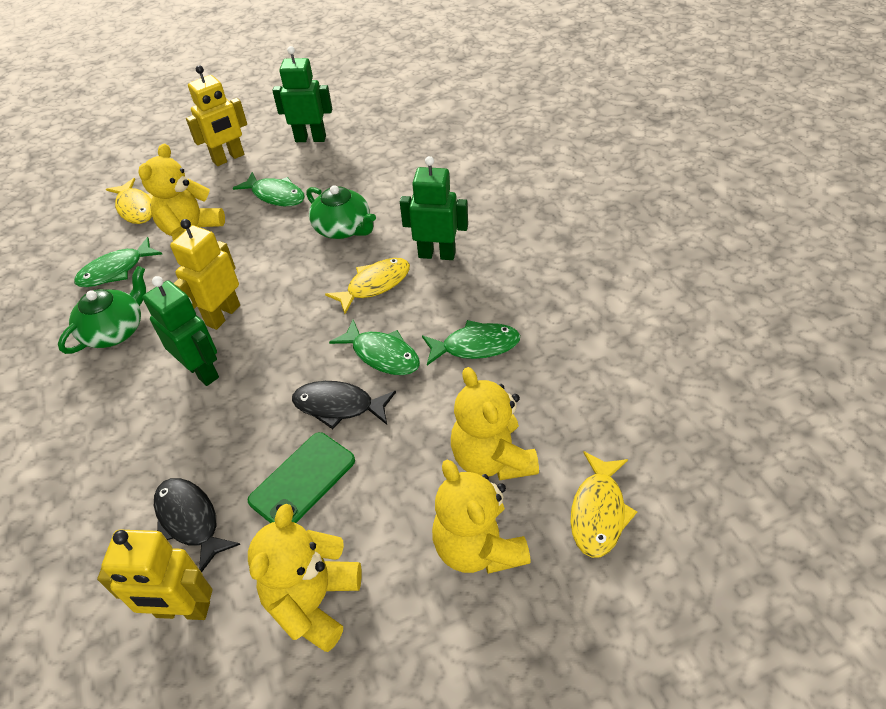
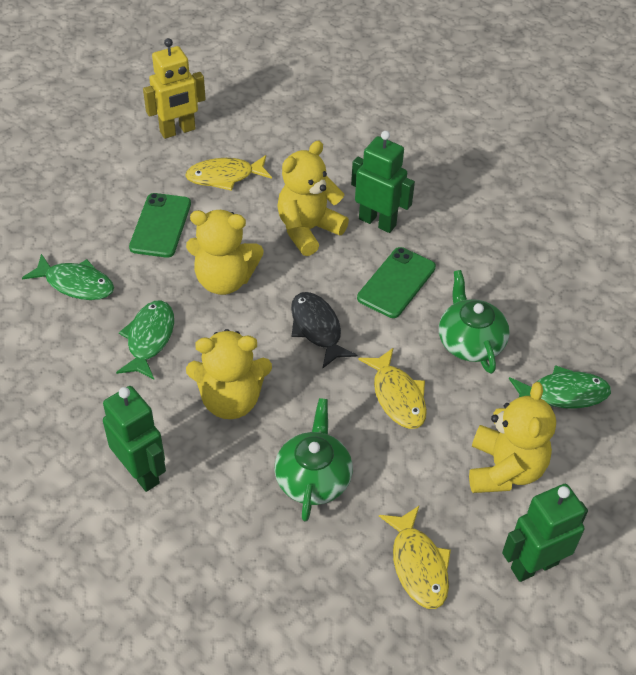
black fish: 2 -> 1
green fish: 4 -> 3
green phone: 1 -> 2
yellow robot: 3 -> 1

